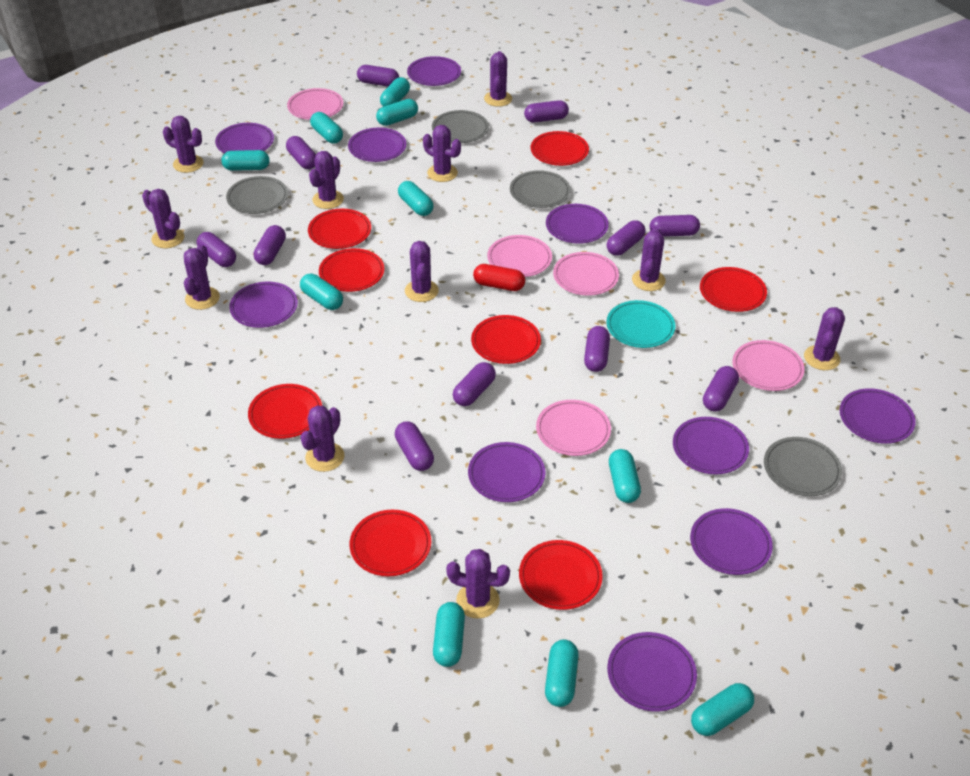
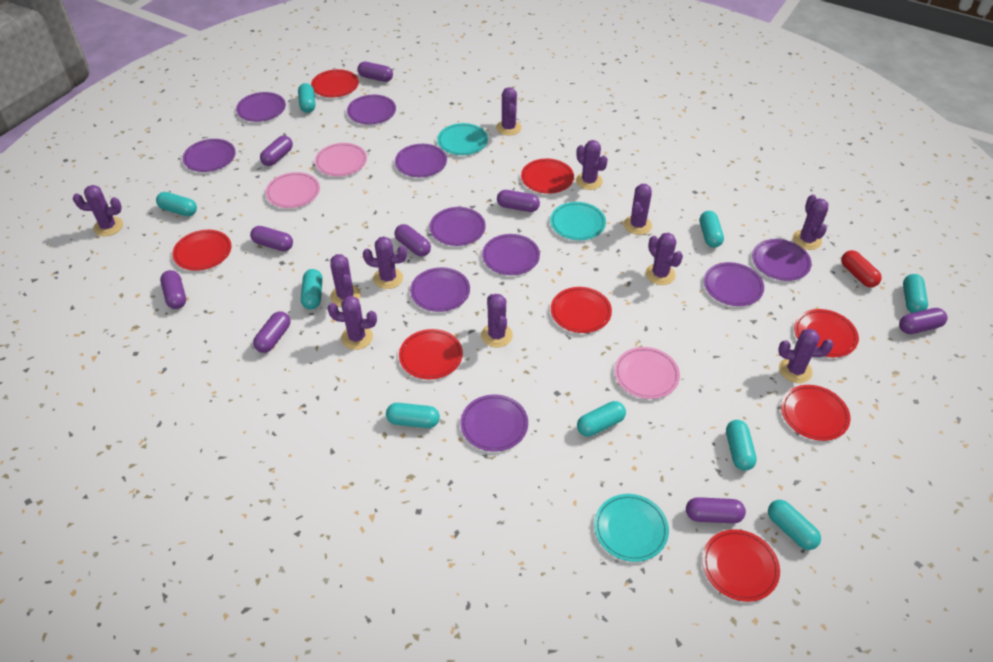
grey plate: 4 -> 0
pink plate: 5 -> 3
purple capsule: 11 -> 9
turquoise capsule: 10 -> 9
turquoise plate: 1 -> 3

